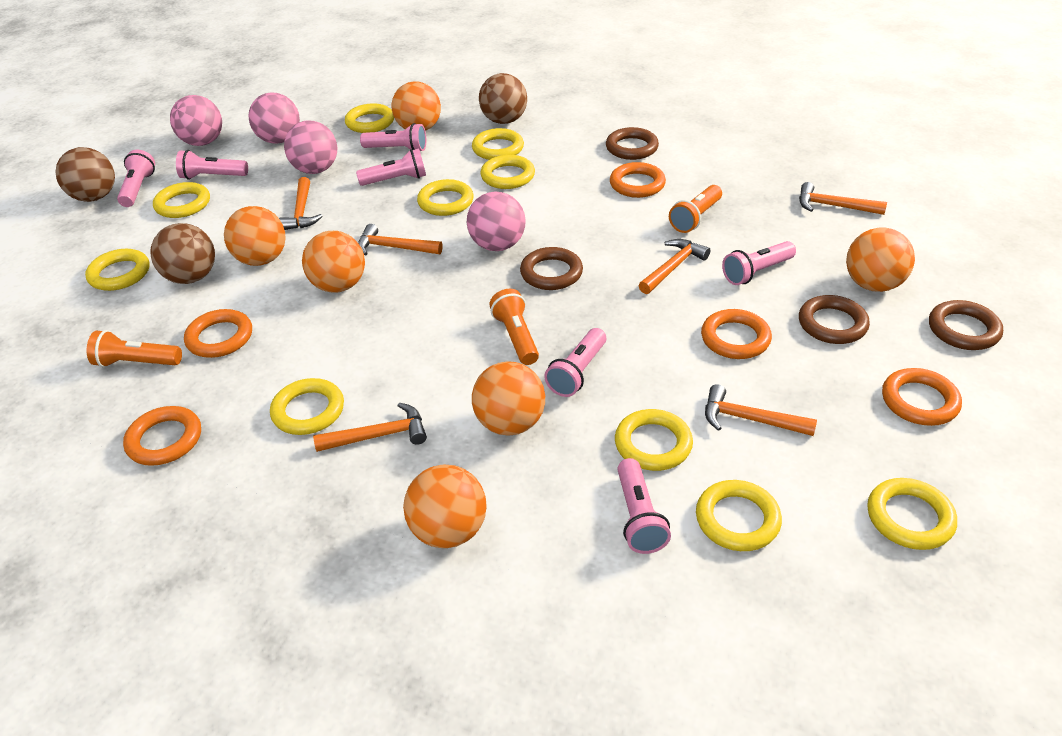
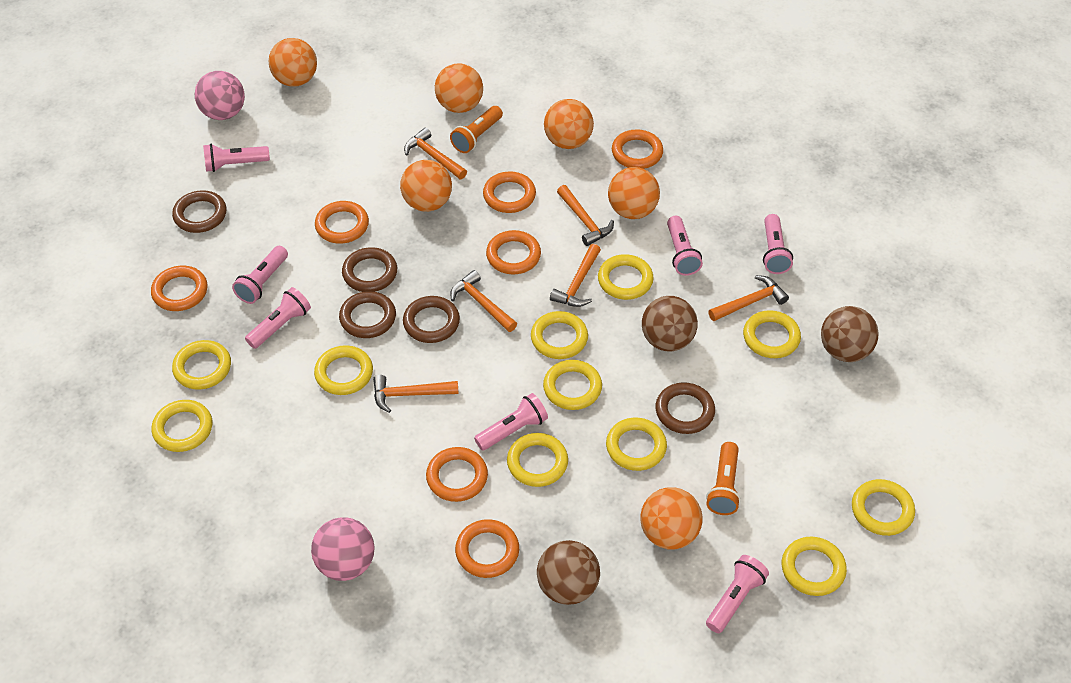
brown ring: 4 -> 5
orange flashlight: 3 -> 2
orange ring: 5 -> 7
pink ball: 4 -> 2
yellow ring: 10 -> 11

